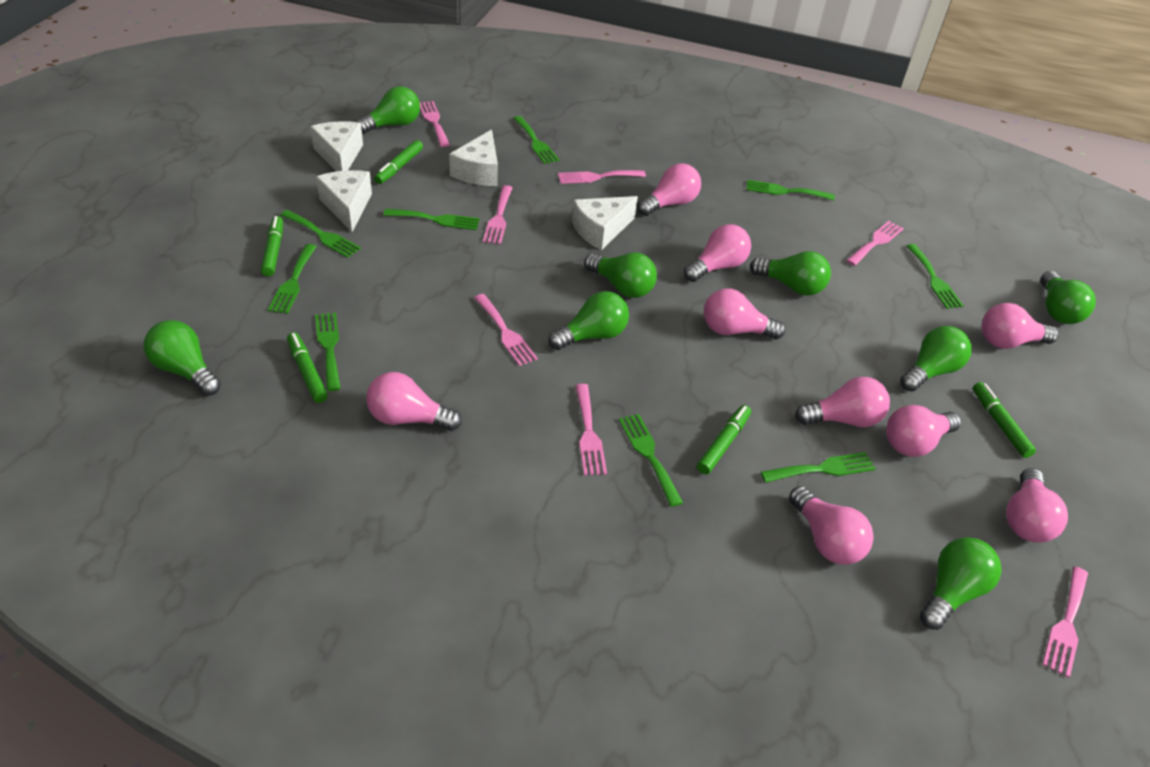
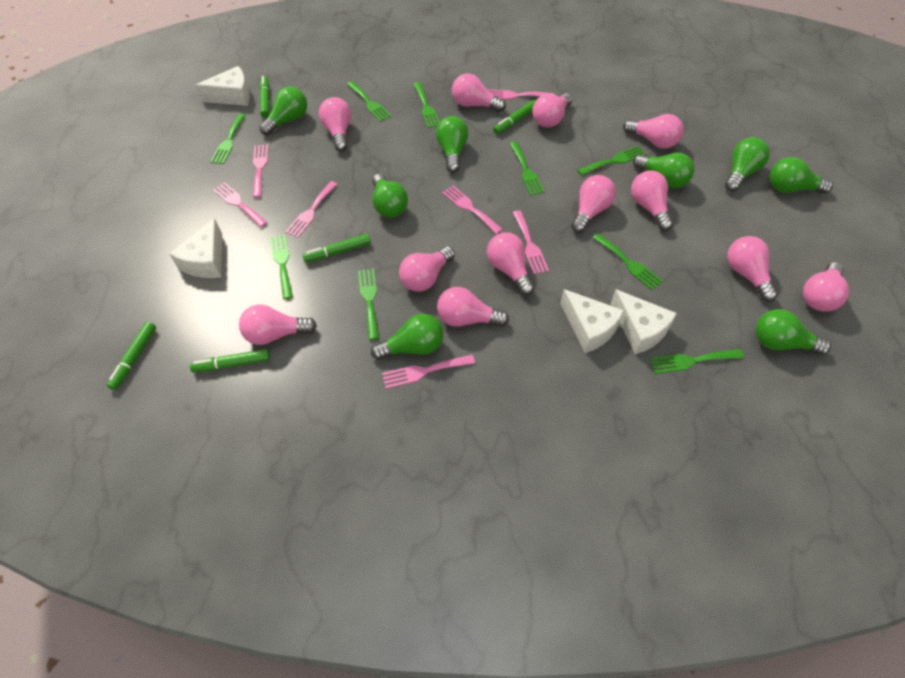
pink light bulb: 9 -> 12

